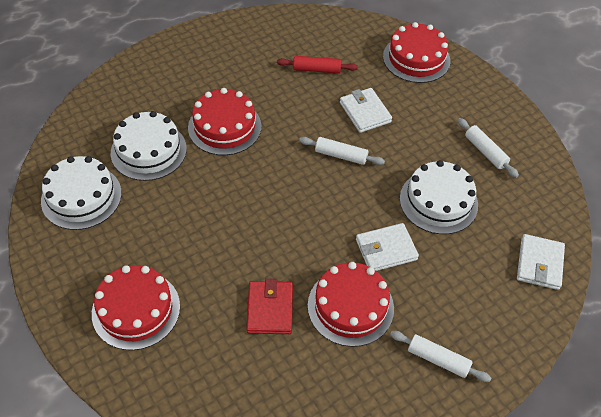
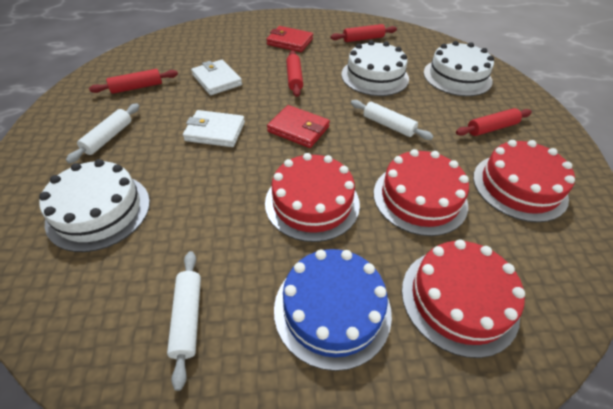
blue cake: 0 -> 1
red rolling pin: 1 -> 4
red wallet: 1 -> 2
white wallet: 3 -> 2

